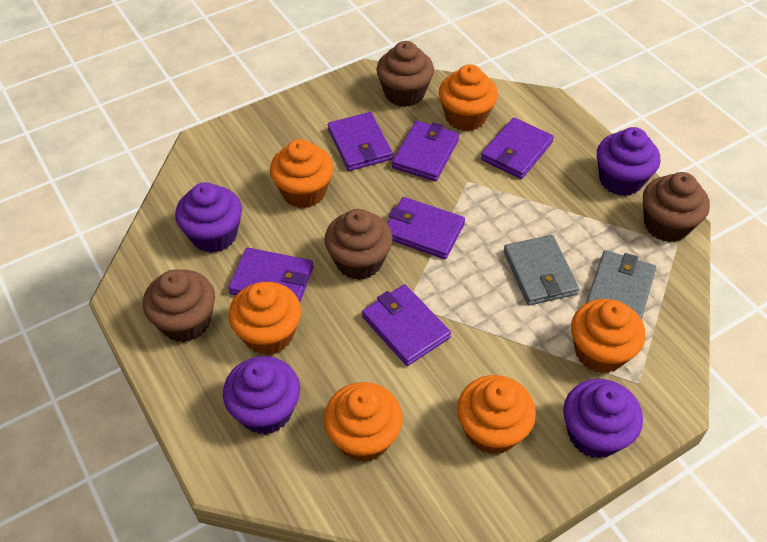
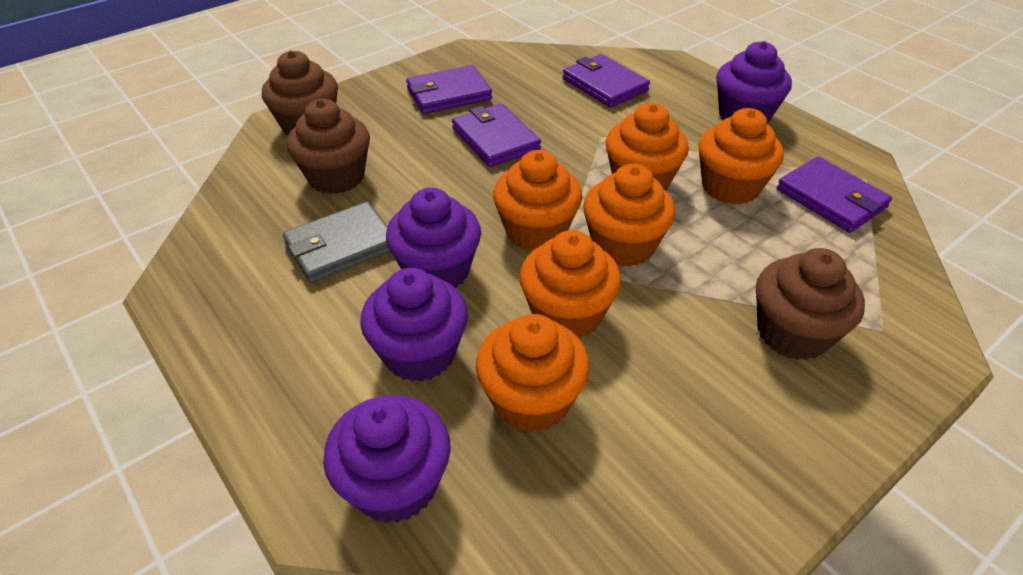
brown cupcake: 4 -> 3
grey wallet: 2 -> 1
purple wallet: 6 -> 4

